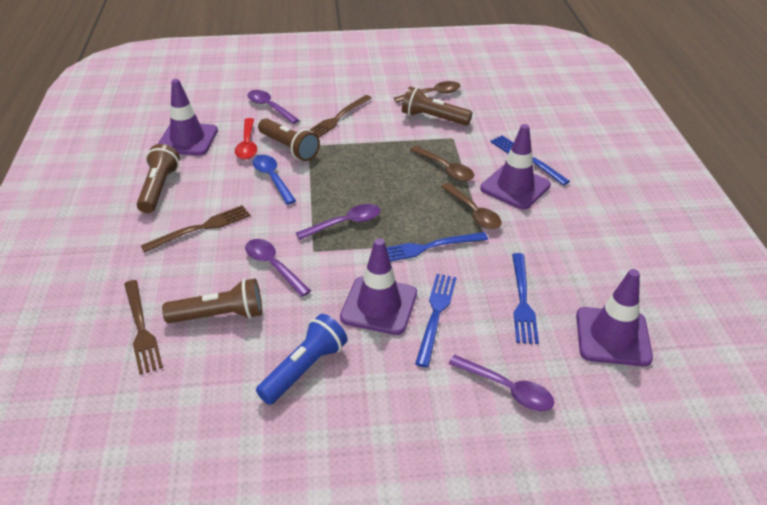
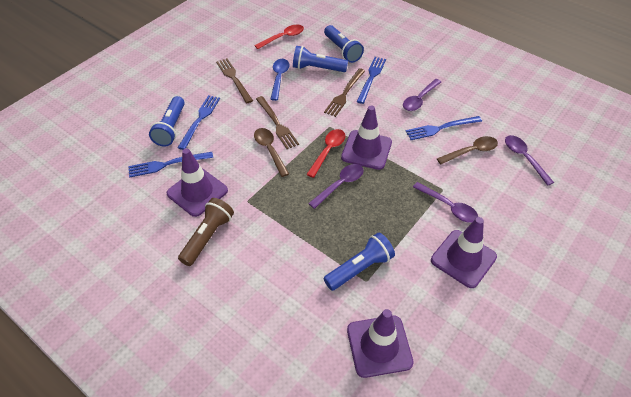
blue flashlight: 1 -> 4
brown flashlight: 4 -> 1
brown spoon: 3 -> 2
red spoon: 1 -> 2

